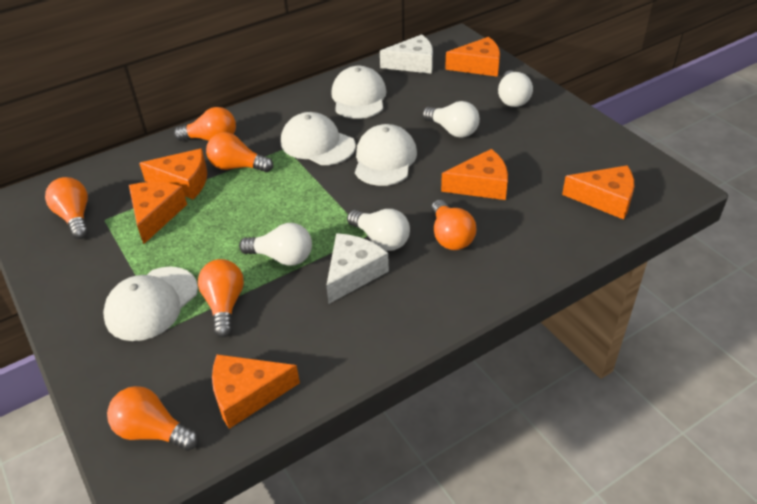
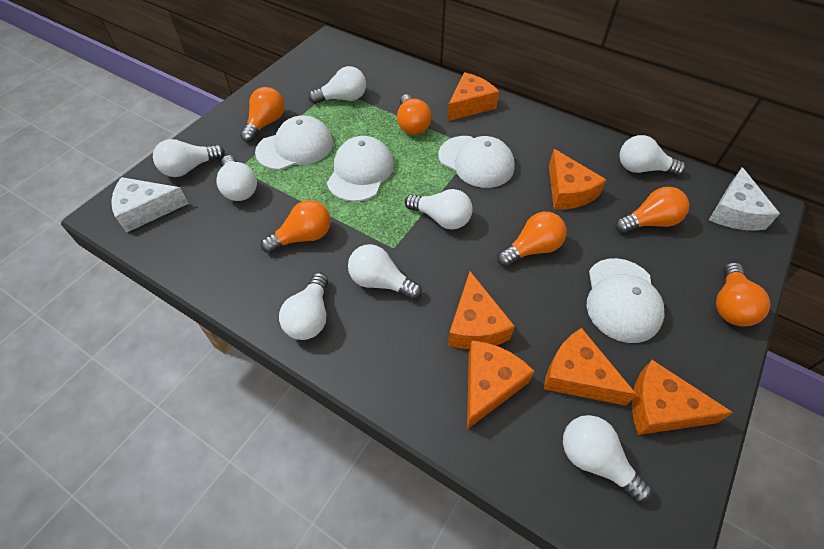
white light bulb: 4 -> 8

